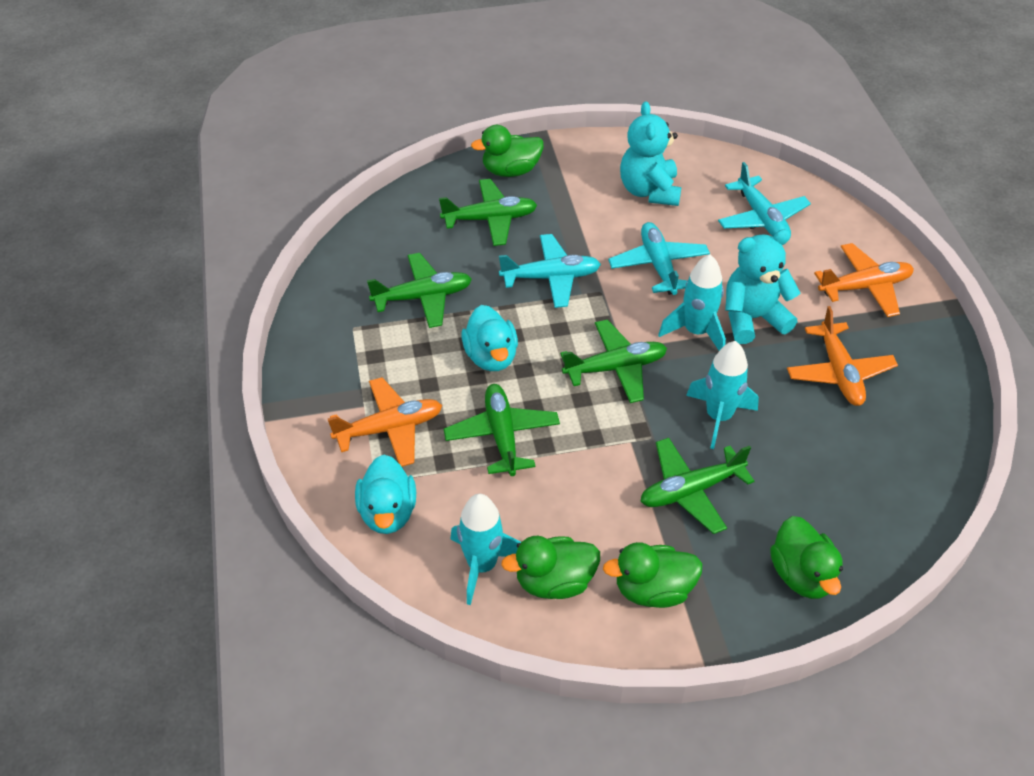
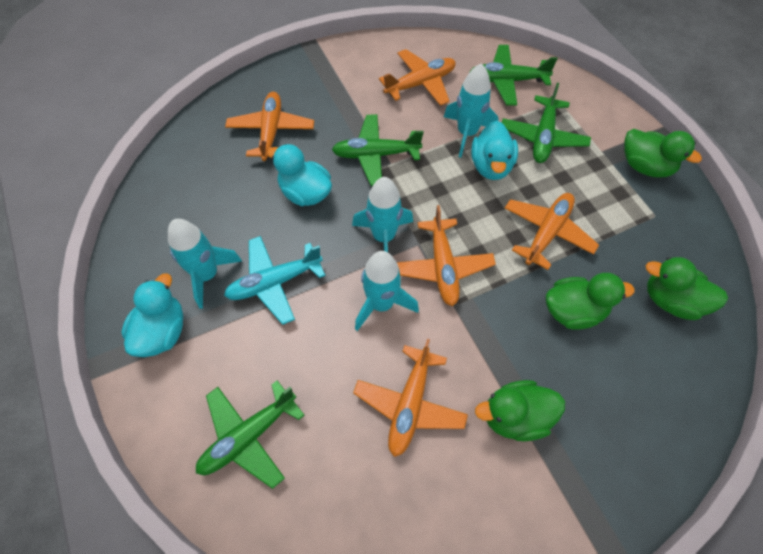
green plane: 5 -> 4
orange plane: 3 -> 5
turquoise duck: 2 -> 3
turquoise plane: 3 -> 1
turquoise rocket: 3 -> 4
turquoise teddy bear: 2 -> 0

